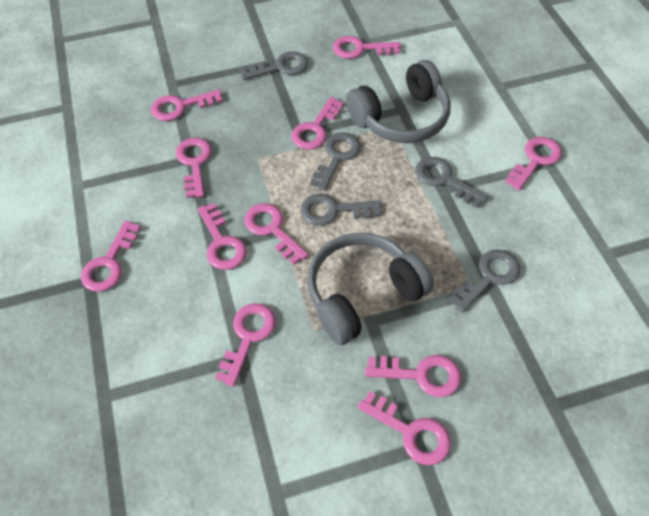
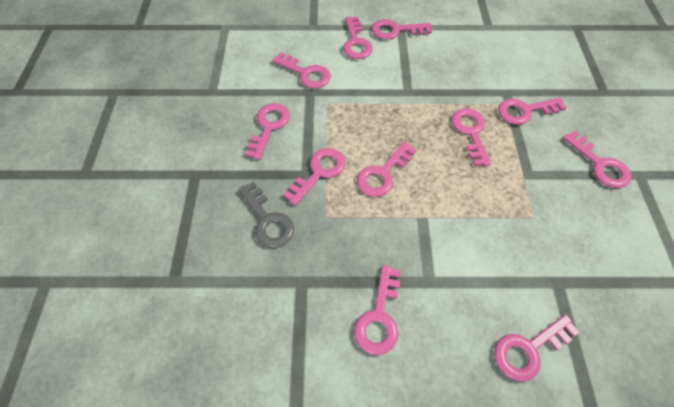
grey headphones: 2 -> 0
grey key: 5 -> 1

